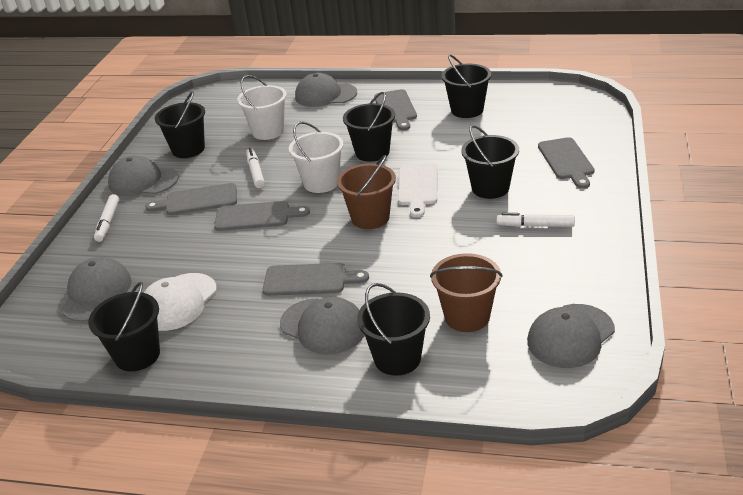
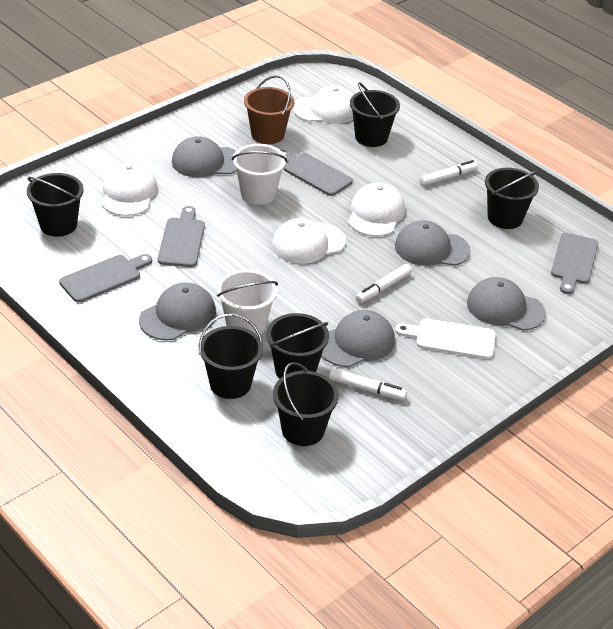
brown bucket: 2 -> 1
grey cutting board: 5 -> 4
white cap: 1 -> 4

